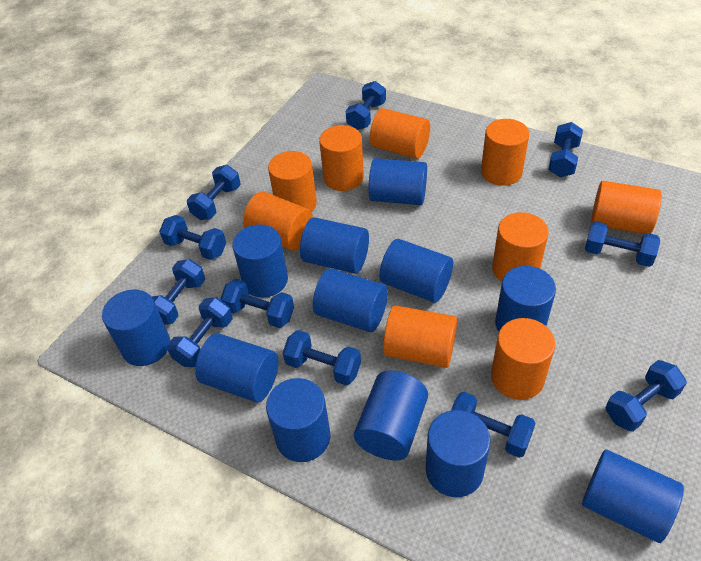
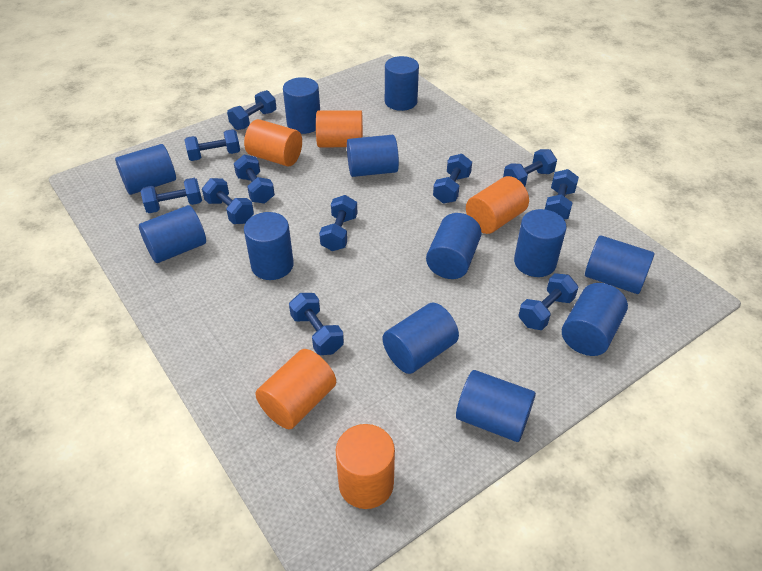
orange cylinder: 9 -> 5

